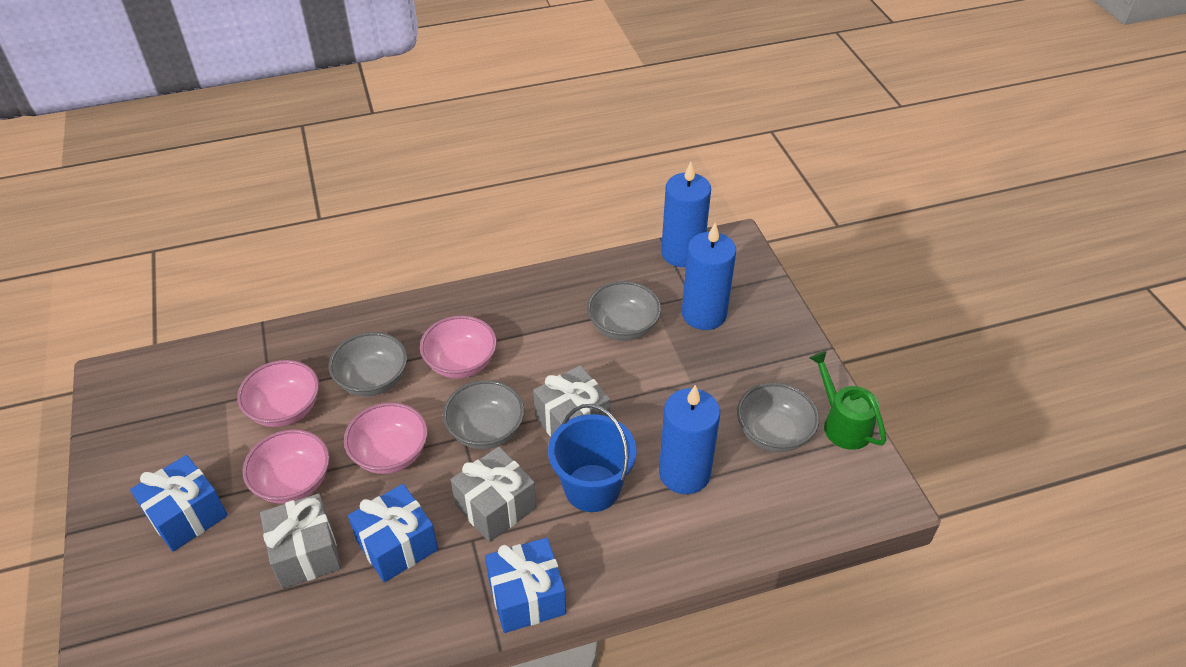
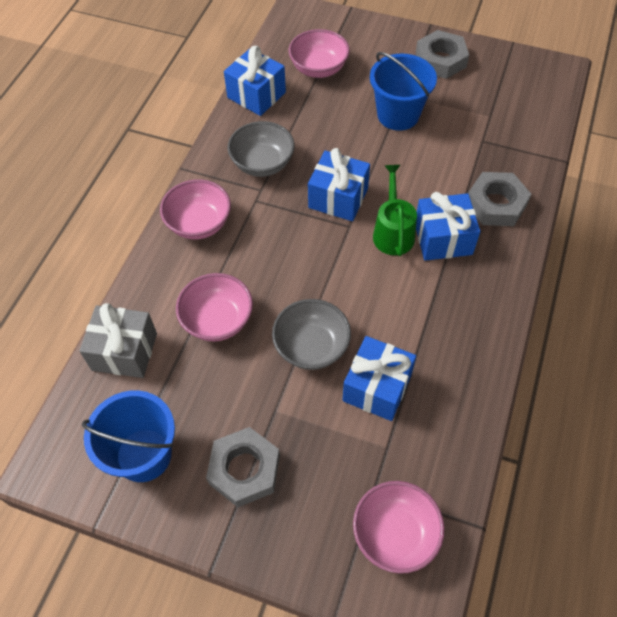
blue bucket: 1 -> 2
blue candle: 3 -> 0
blue gift: 3 -> 4
grey bowl: 4 -> 2
grey gift: 3 -> 1
grey nut: 0 -> 3

